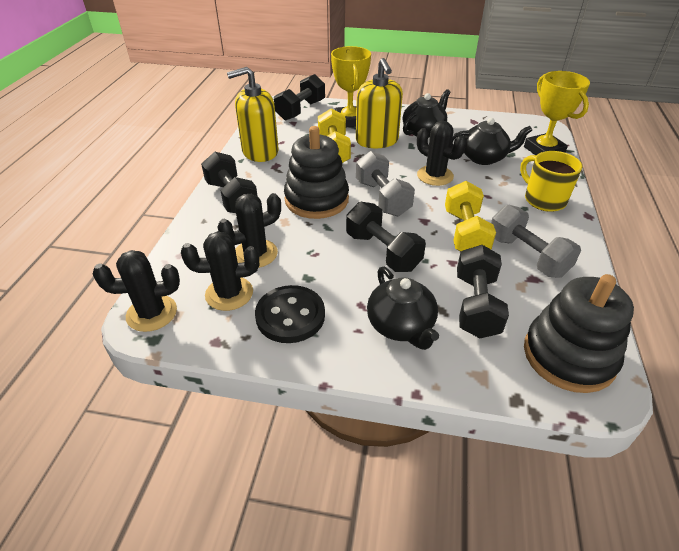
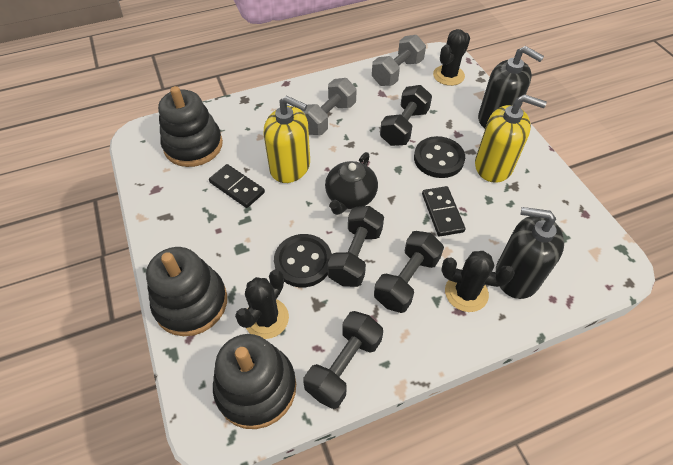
black button: 1 -> 2
black cactus: 4 -> 3
black domino: 0 -> 2
black soap dispenser: 0 -> 2
black stacking toy: 2 -> 3
black teapot: 3 -> 1
yellow dumbbell: 2 -> 0
yellow mug: 1 -> 0
yellow trophy: 2 -> 0

